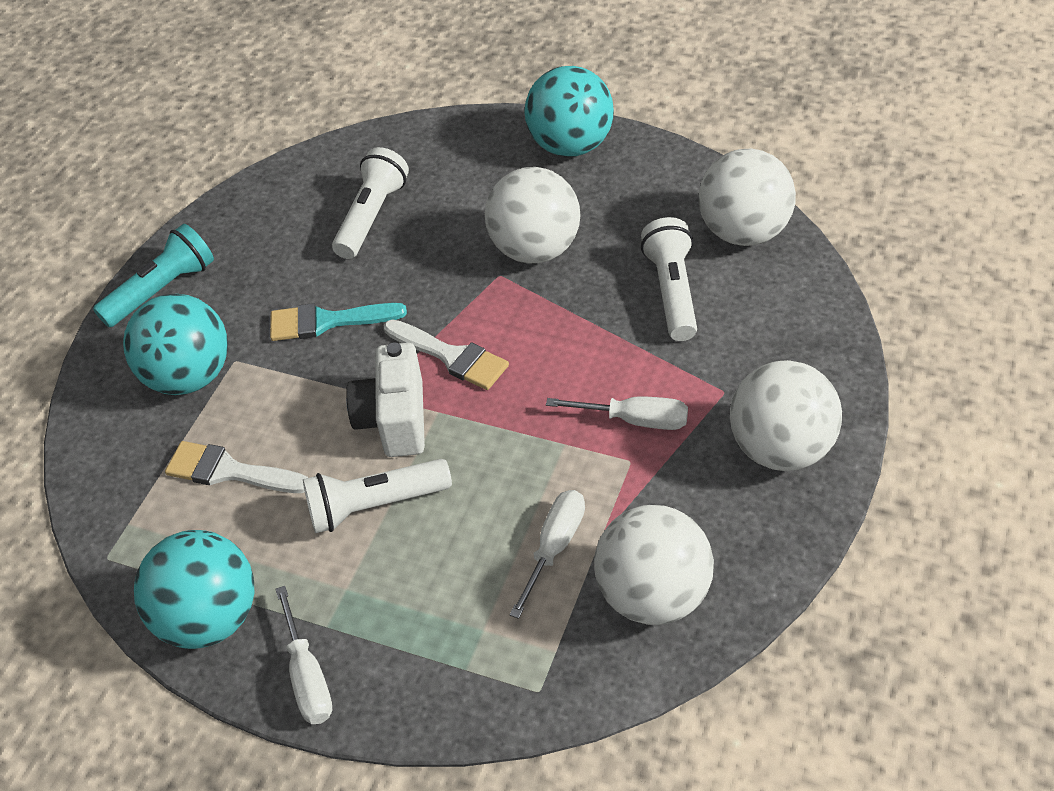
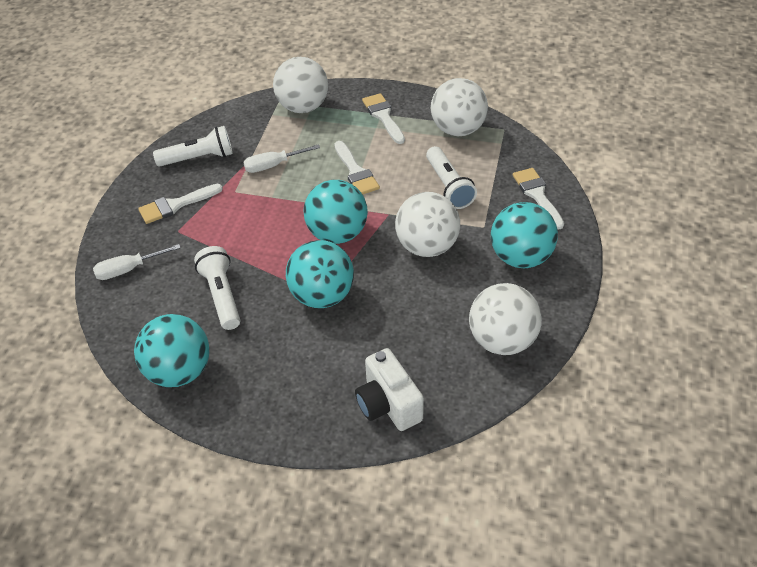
turquoise ball: 3 -> 4
turquoise brush: 1 -> 0
turquoise flashlight: 1 -> 0
white brush: 2 -> 4
white screwdriver: 3 -> 2

